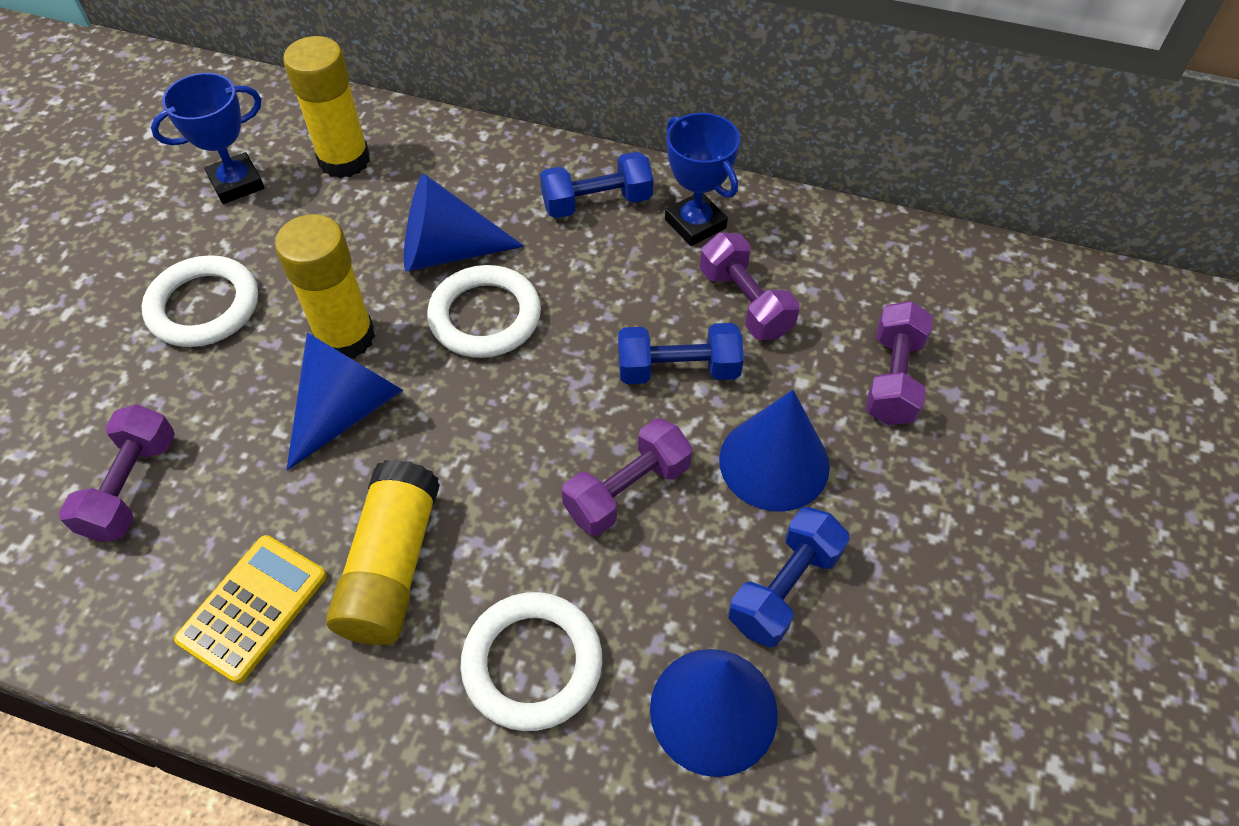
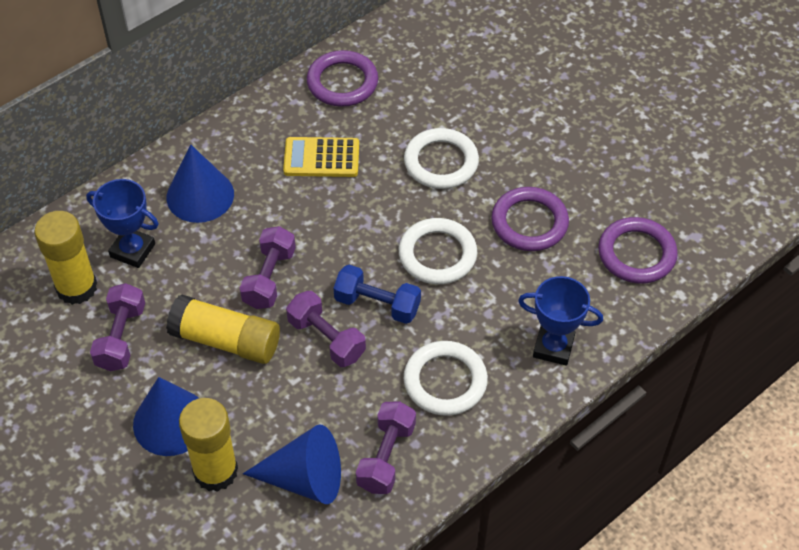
blue cone: 4 -> 3
blue dumbbell: 3 -> 1
purple ring: 0 -> 3

